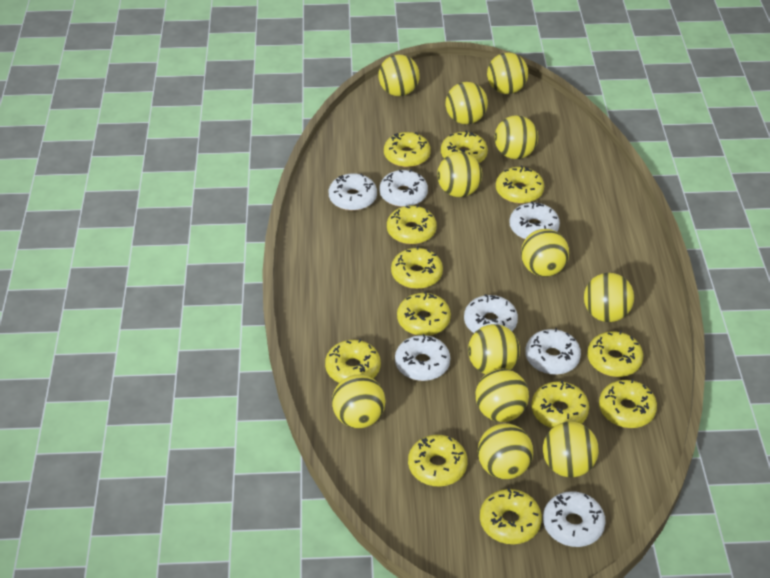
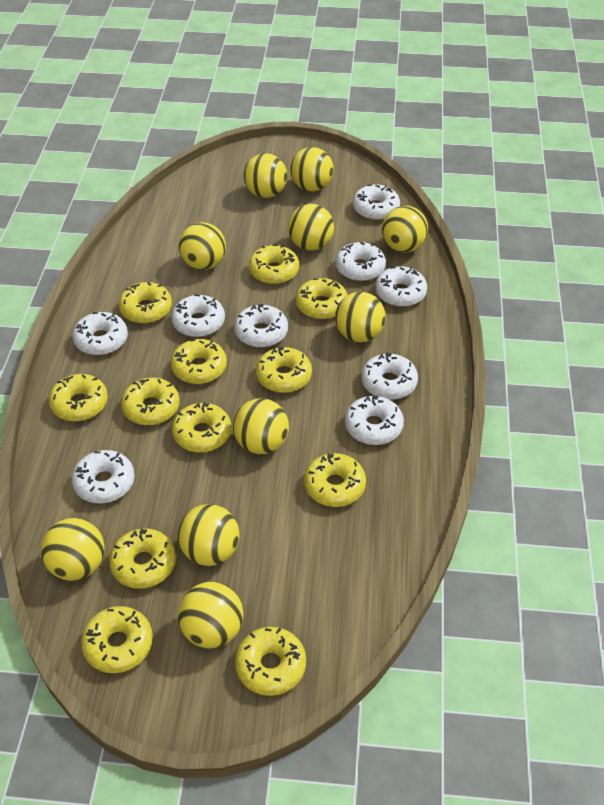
white donut: 7 -> 9
yellow ball: 12 -> 10

